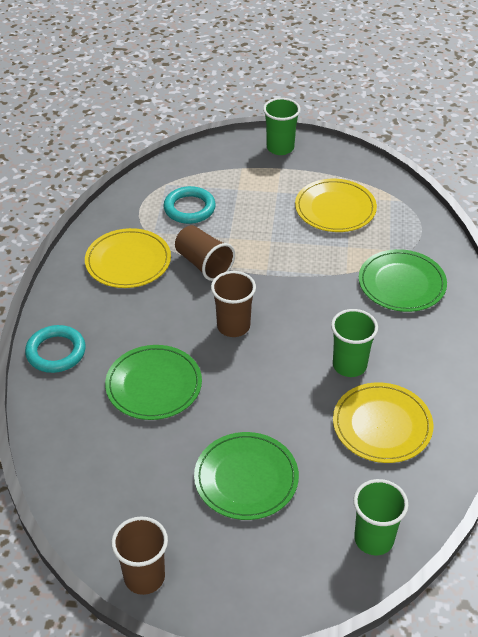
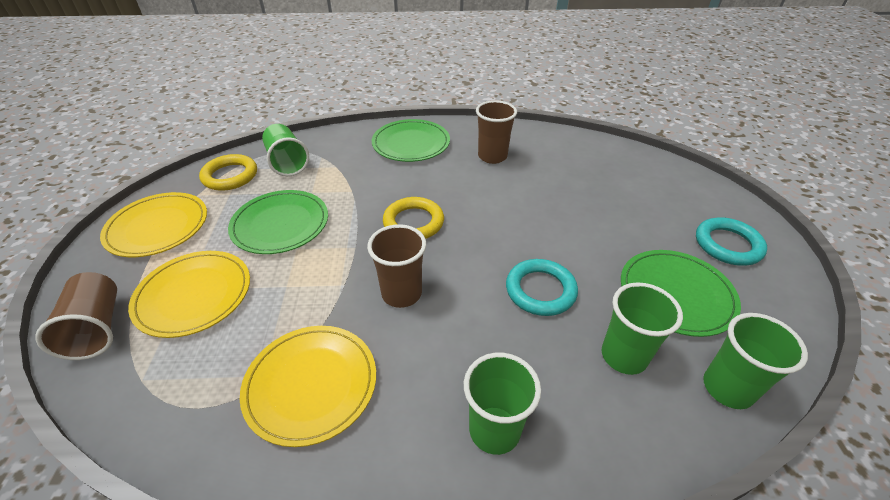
green cup: 3 -> 4
yellow ring: 0 -> 2

